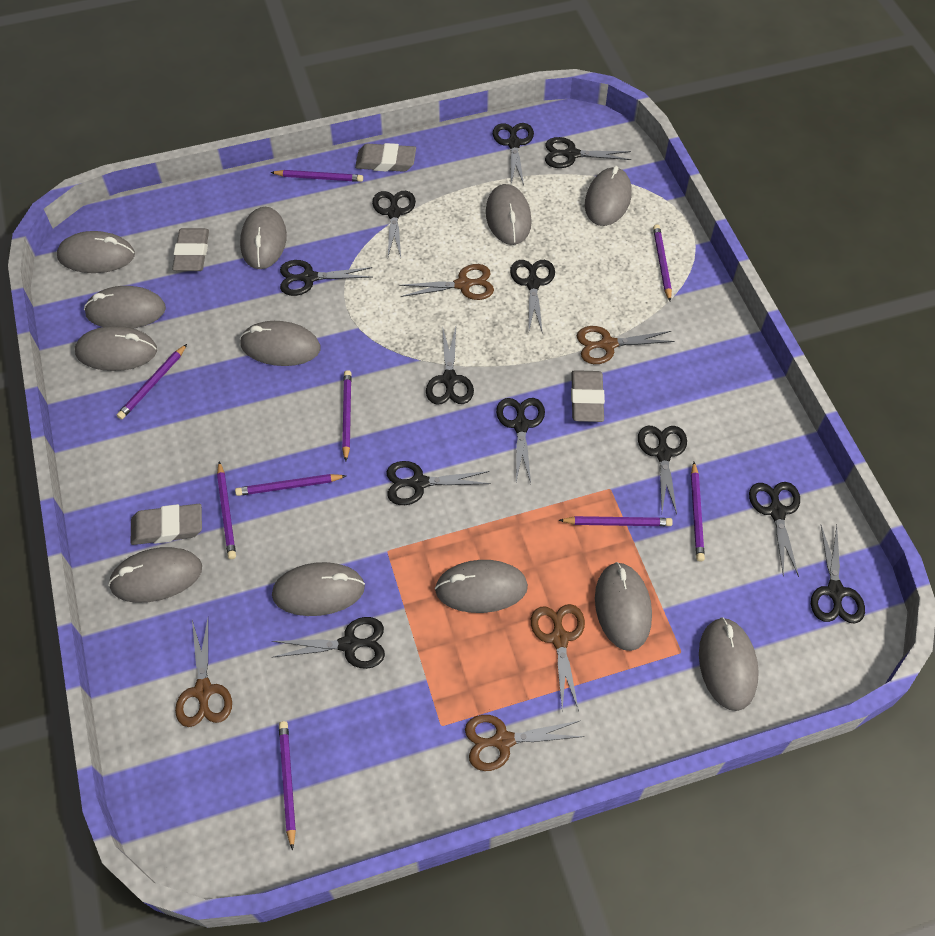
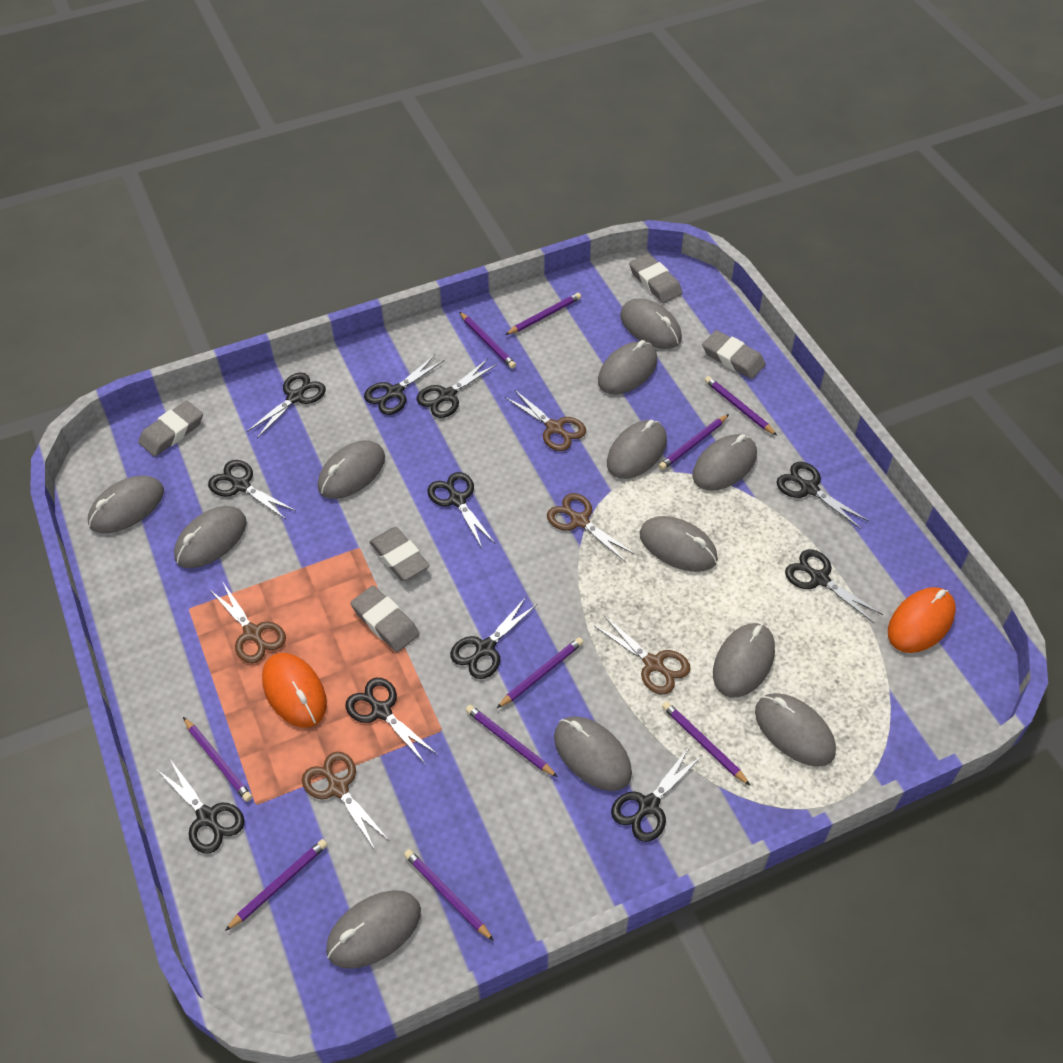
black scissors: 12 -> 11
grey eraser: 4 -> 5
orange mouse: 0 -> 2
purple pencil: 9 -> 10

